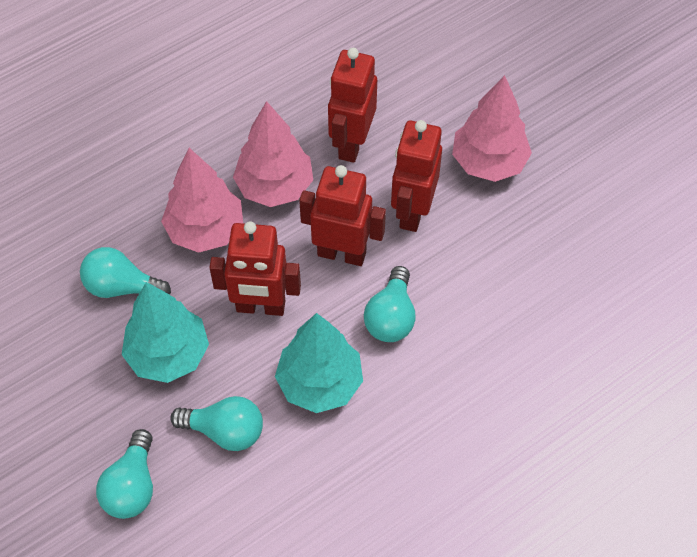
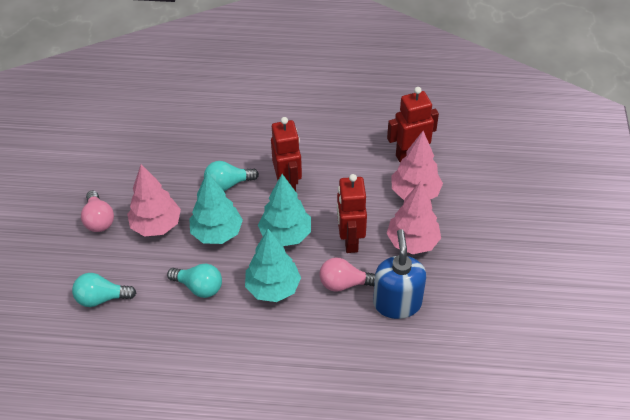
blue soap dispenser: 0 -> 1
pink light bulb: 0 -> 2
red robot: 4 -> 3
turquoise light bulb: 4 -> 3
turquoise tree: 2 -> 3

